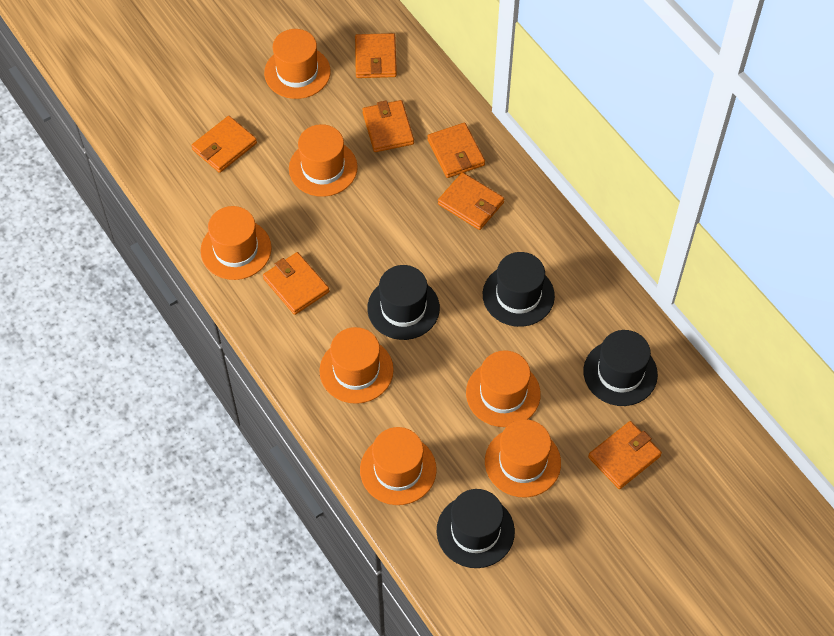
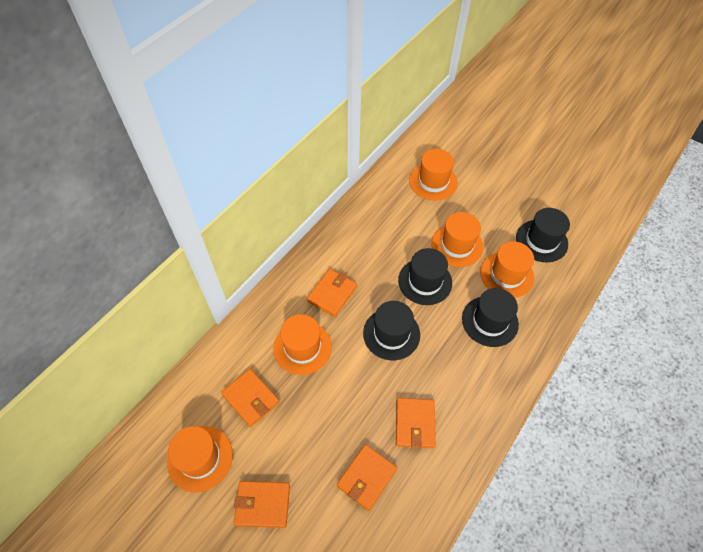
orange hat: 7 -> 5
orange wallet: 7 -> 5

